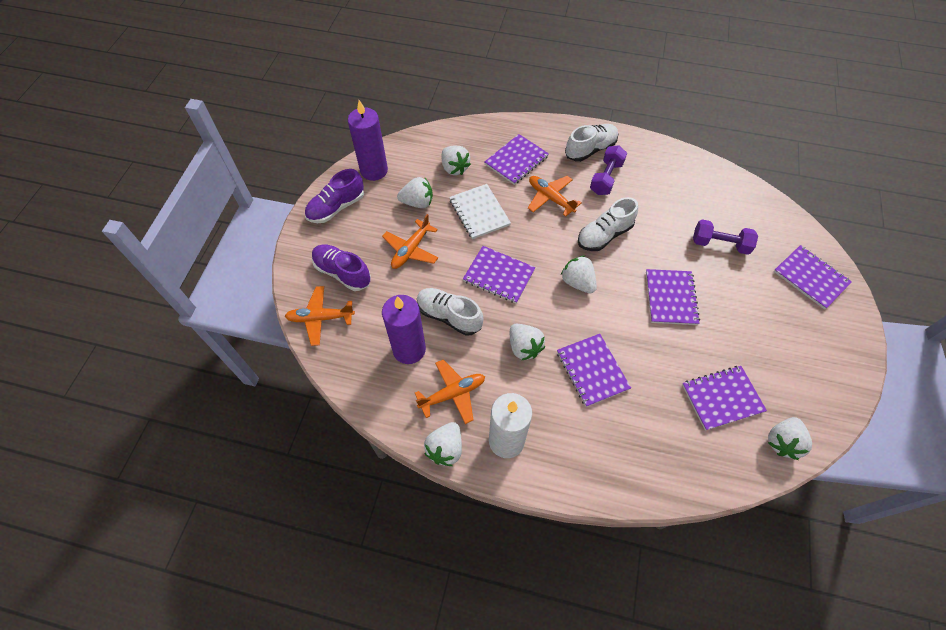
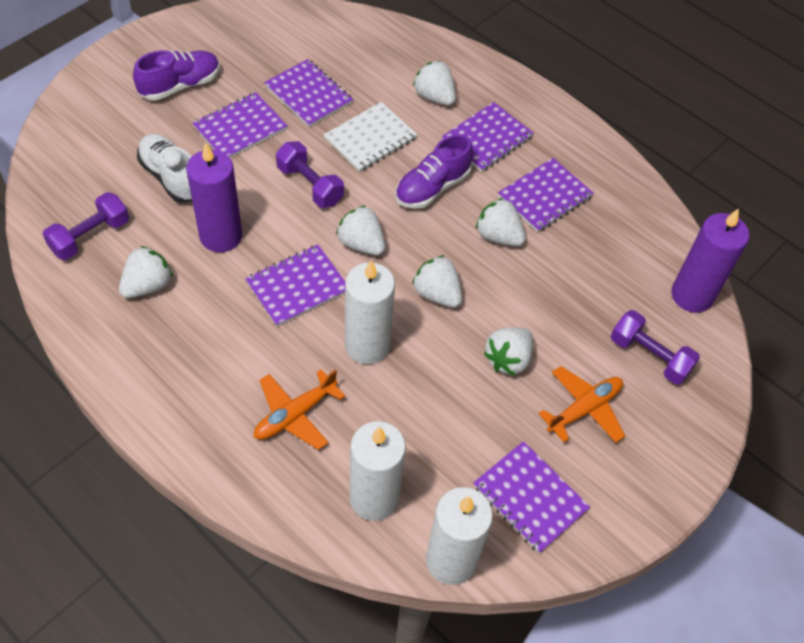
orange plane: 4 -> 2
purple dumbbell: 2 -> 3
white candle: 1 -> 3
white shoe: 3 -> 1

